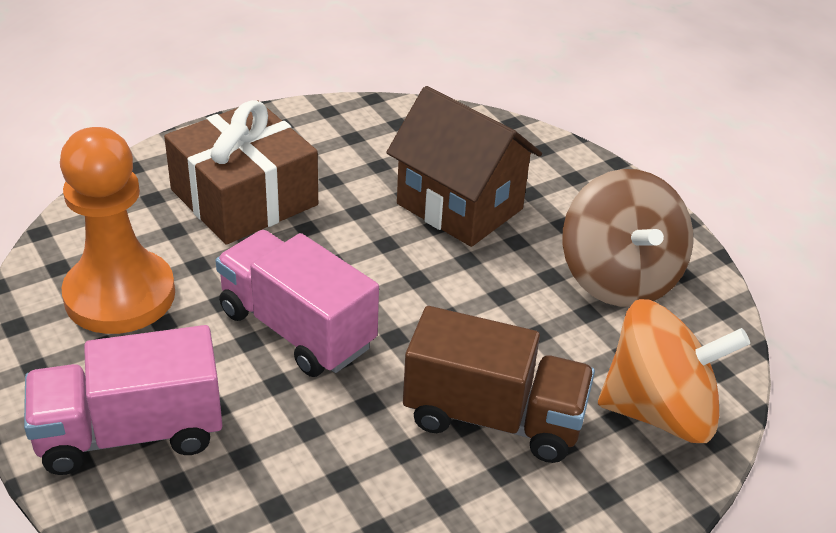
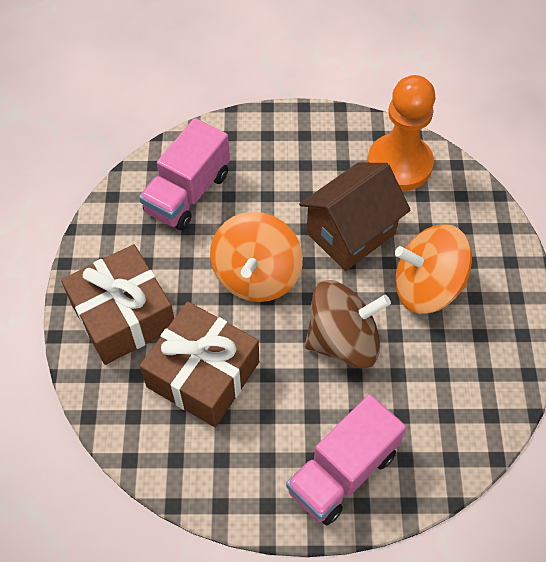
brown gift: 1 -> 2
brown truck: 1 -> 0
orange spinning top: 1 -> 2

